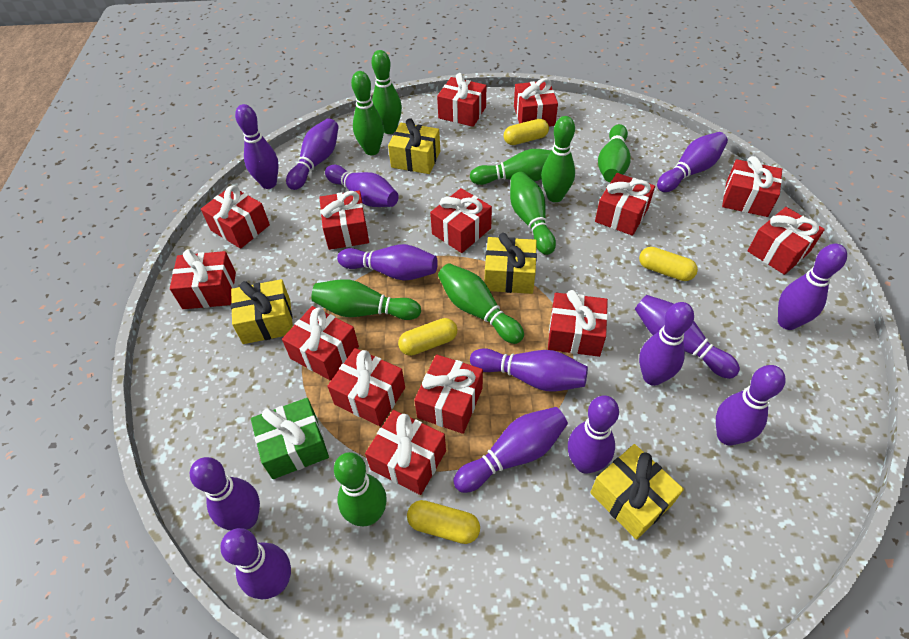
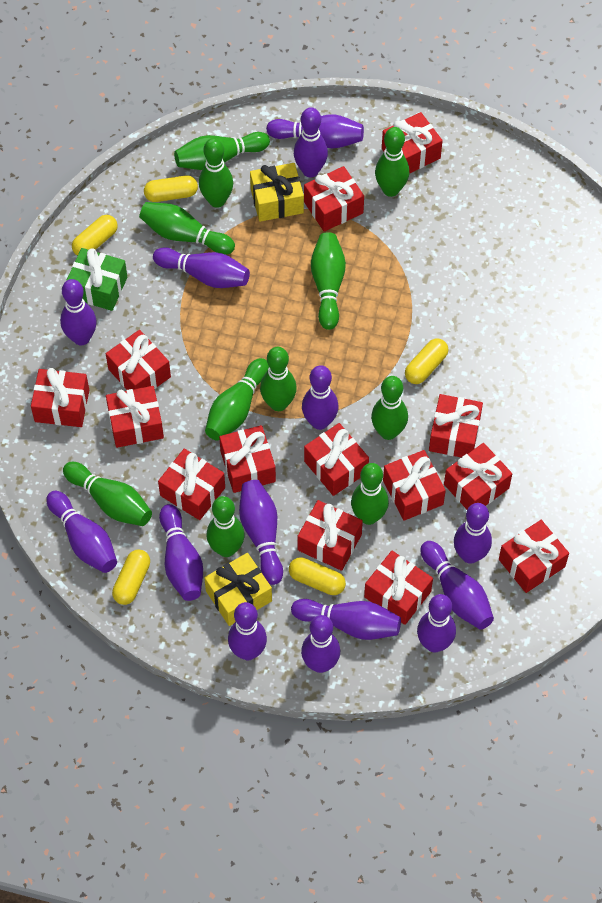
green bowling pin: 9 -> 11
yellow capsule: 4 -> 5
yellow gift: 4 -> 2

